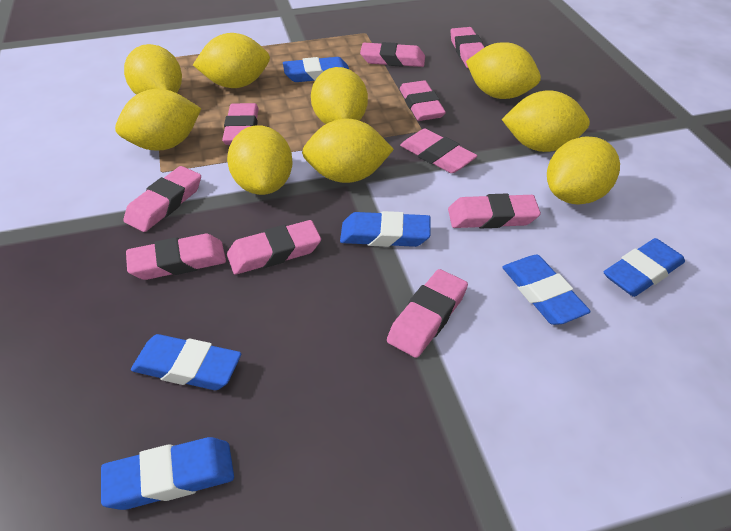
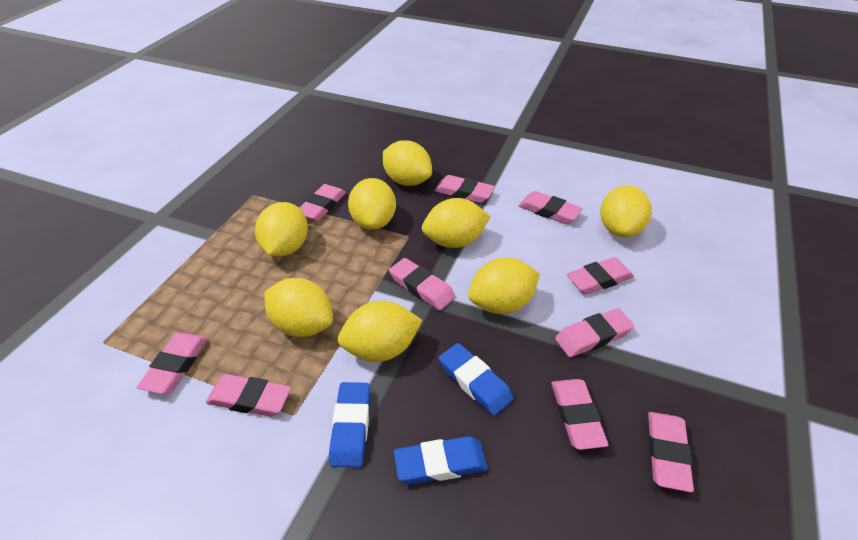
blue eraser: 6 -> 3
yellow lemon: 9 -> 8

